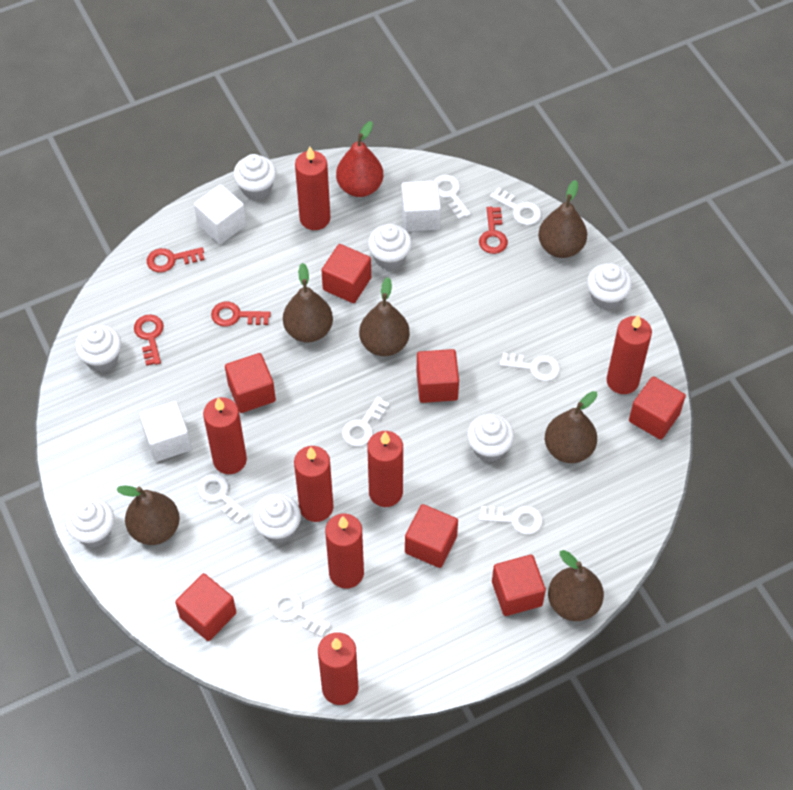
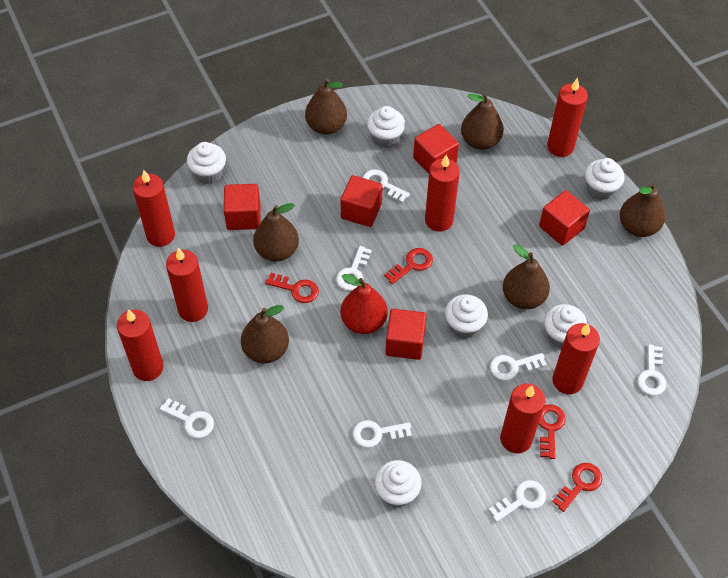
red cube: 7 -> 5
white cube: 3 -> 0
white cupcake: 7 -> 6

